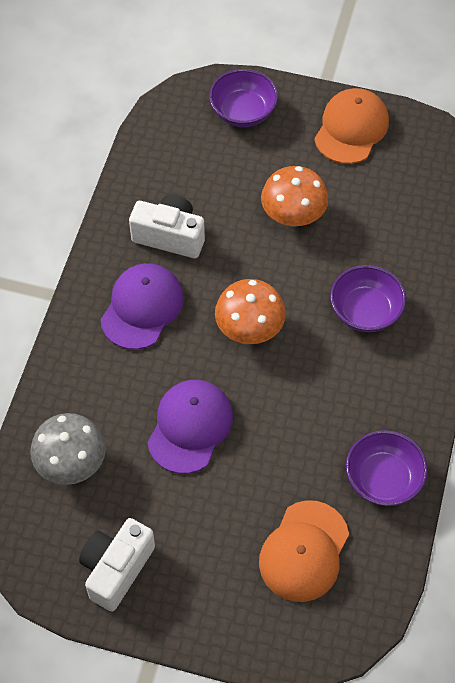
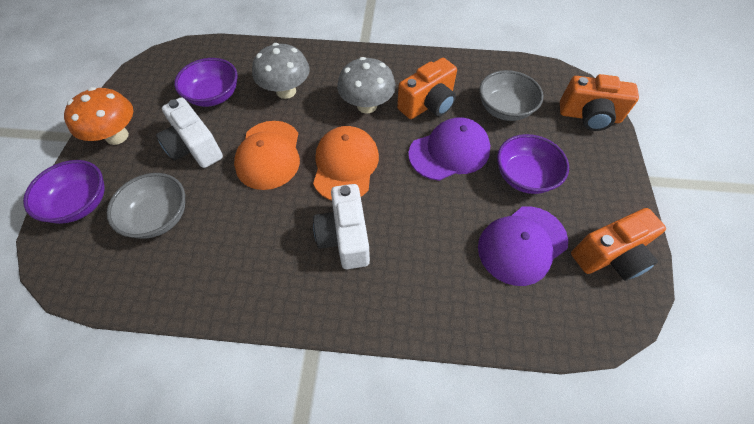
grey bowl: 0 -> 2
grey mushroom: 1 -> 2
orange camera: 0 -> 3
orange mushroom: 2 -> 1

